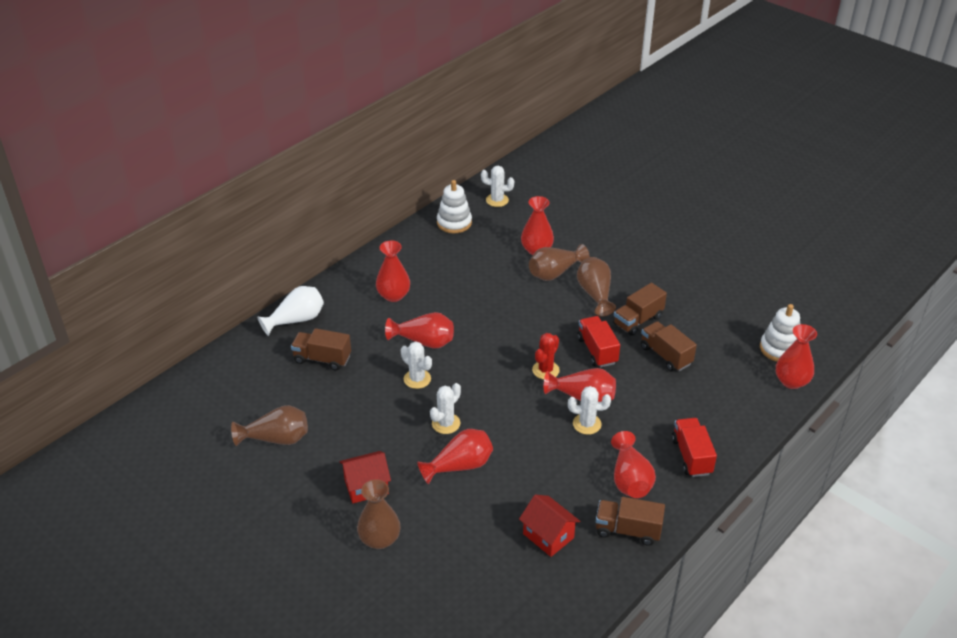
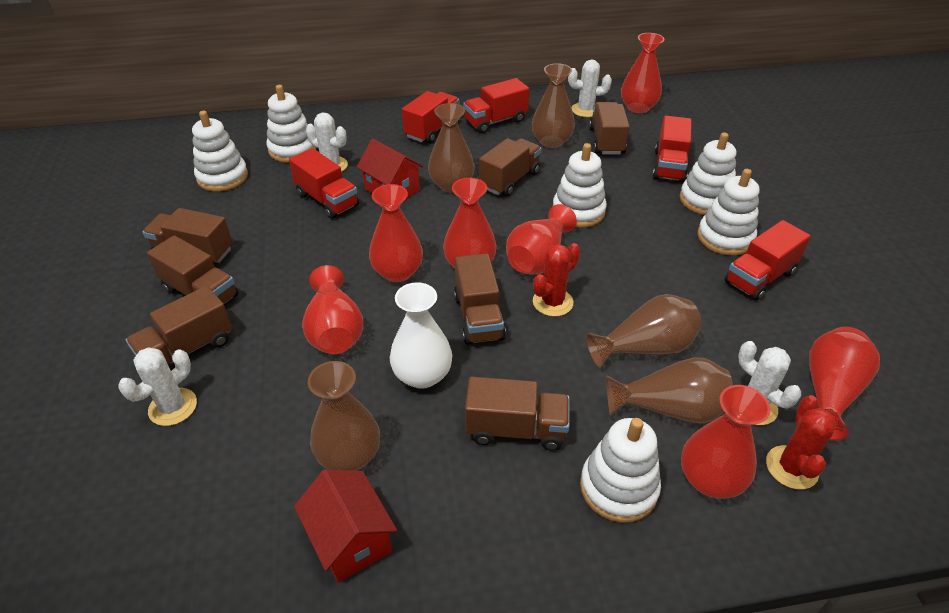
brown truck: 4 -> 7
brown vase: 4 -> 5
red cactus: 1 -> 2
red truck: 2 -> 5
white stacking toy: 2 -> 6

